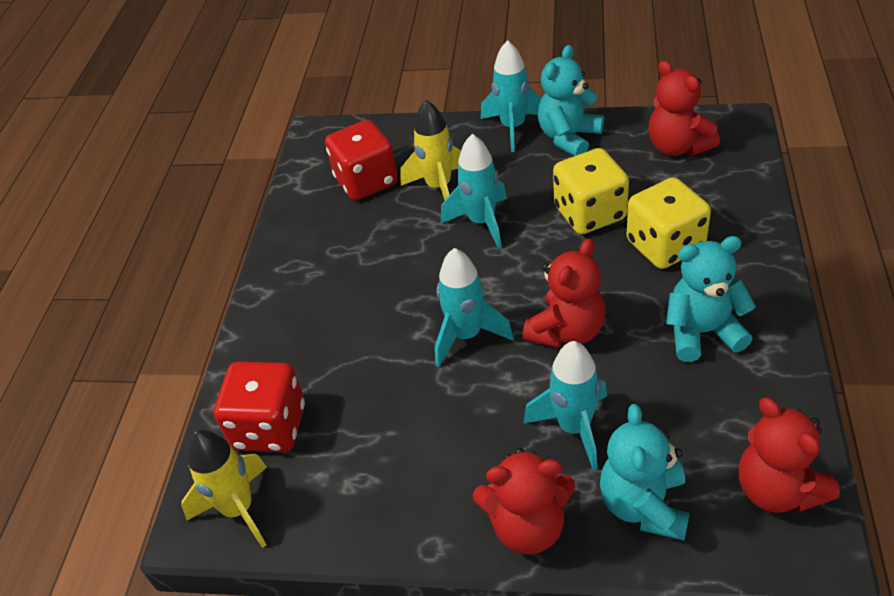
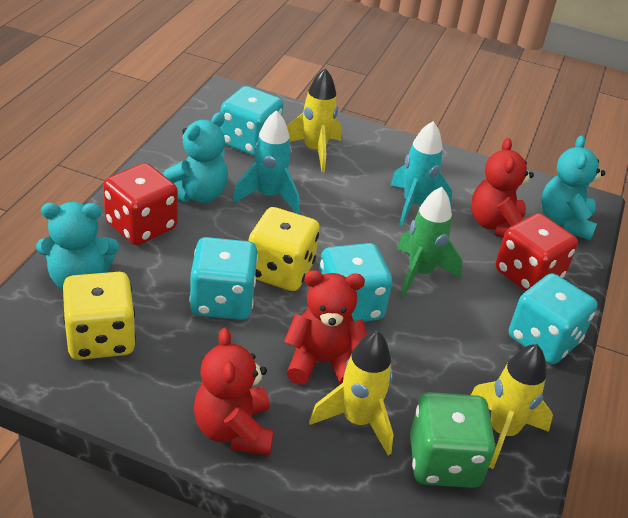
green dice: 0 -> 1
green rocket: 0 -> 1
red teddy bear: 4 -> 3
turquoise dice: 0 -> 4
turquoise rocket: 4 -> 2
yellow rocket: 2 -> 3

